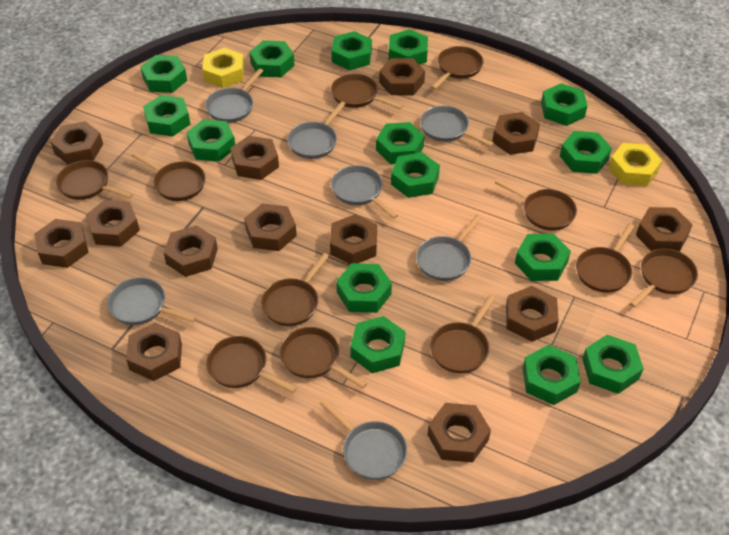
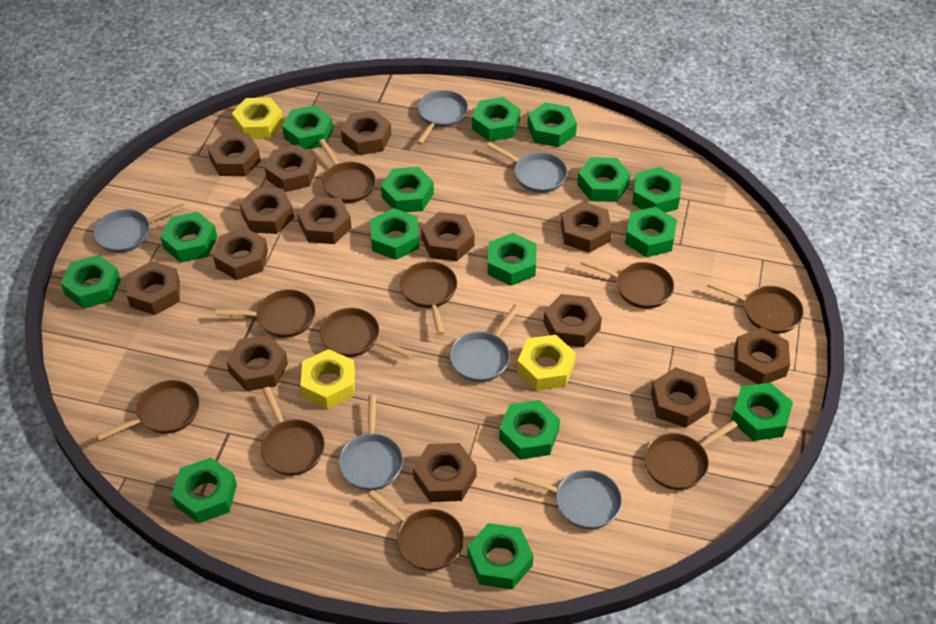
brown nut: 13 -> 14
brown pan: 11 -> 10
grey pan: 7 -> 6
yellow nut: 2 -> 3

